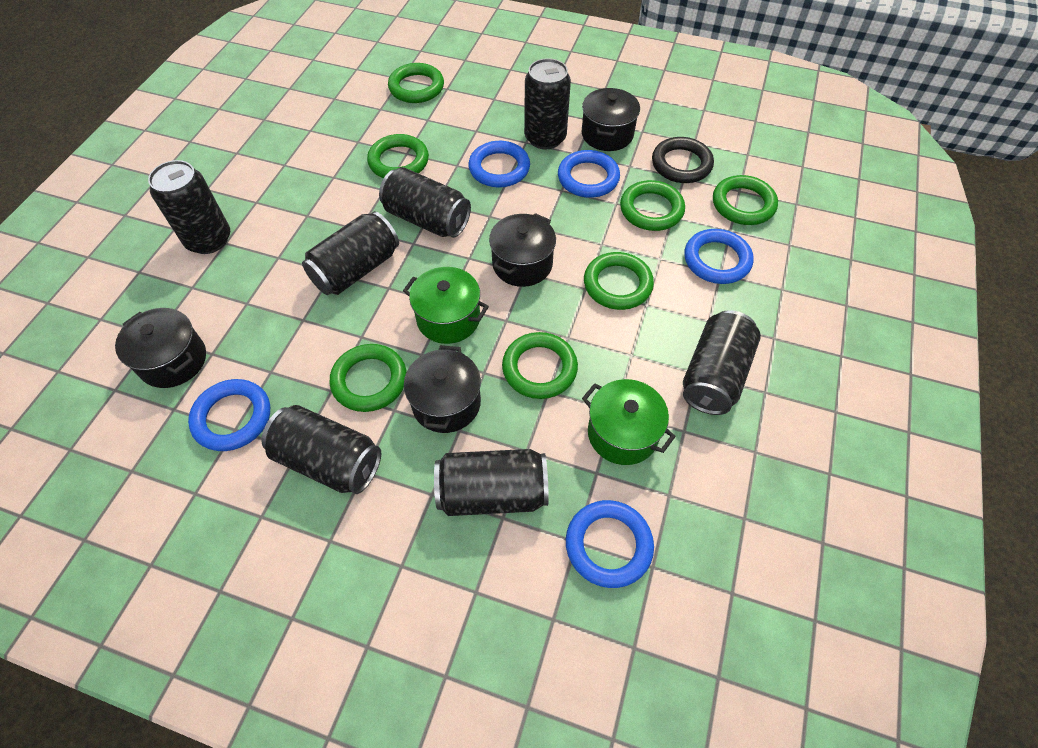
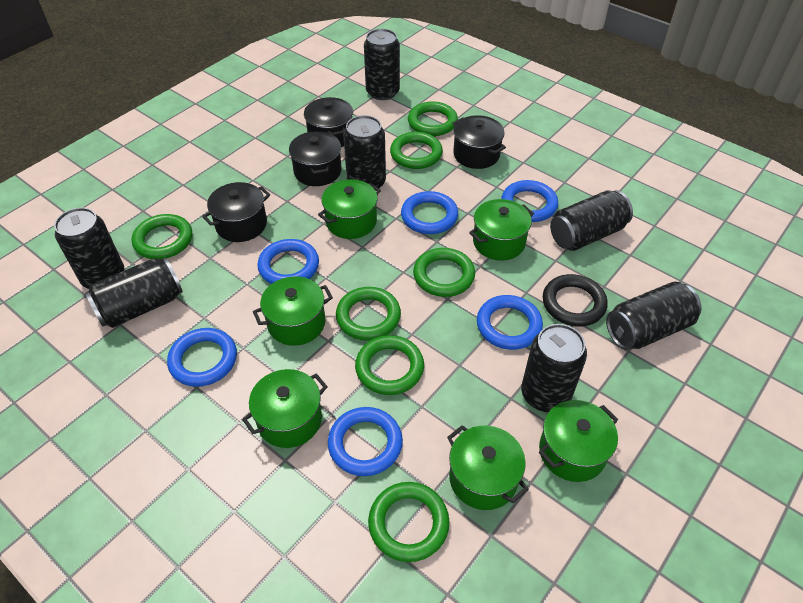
blue ring: 5 -> 6
green pot: 2 -> 6

